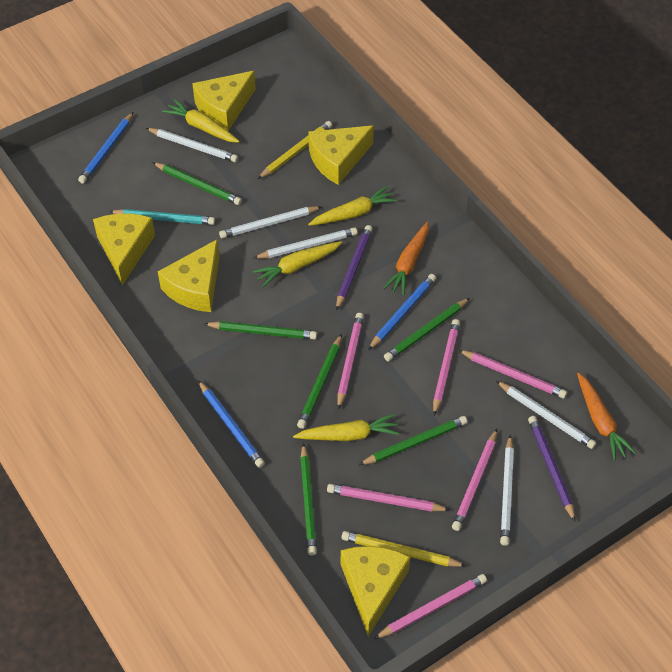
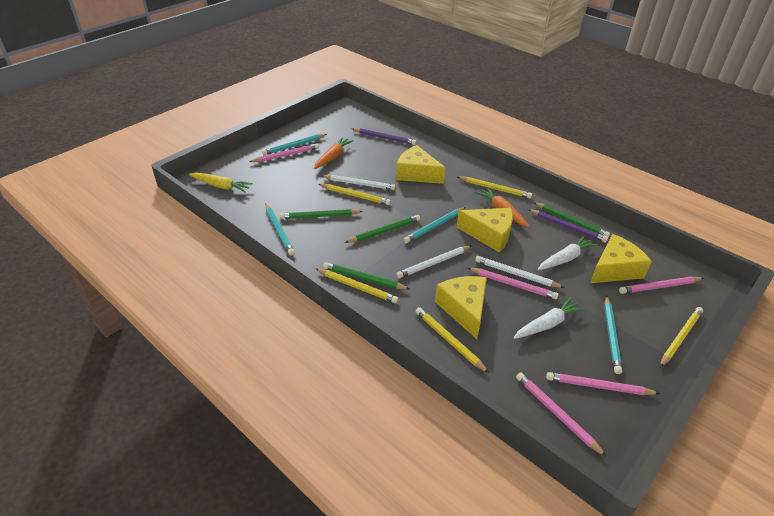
blue pencil: 3 -> 0
green pencil: 6 -> 4
pink pencil: 6 -> 5
turquoise pencil: 1 -> 4
white carrot: 0 -> 2
white pencil: 5 -> 3
yellow carrot: 4 -> 1
yellow cheese: 5 -> 4
yellow pencil: 2 -> 5

